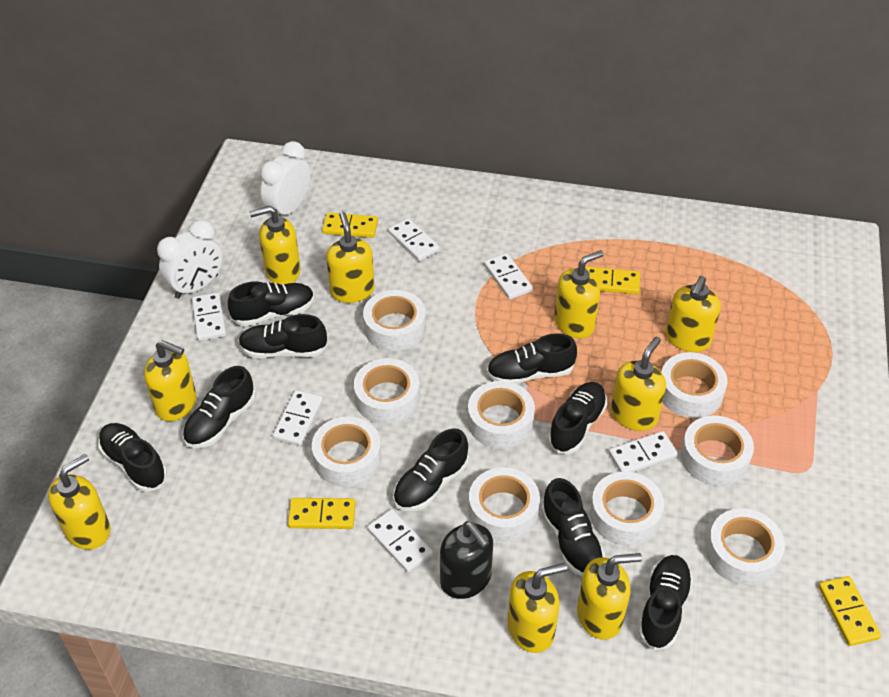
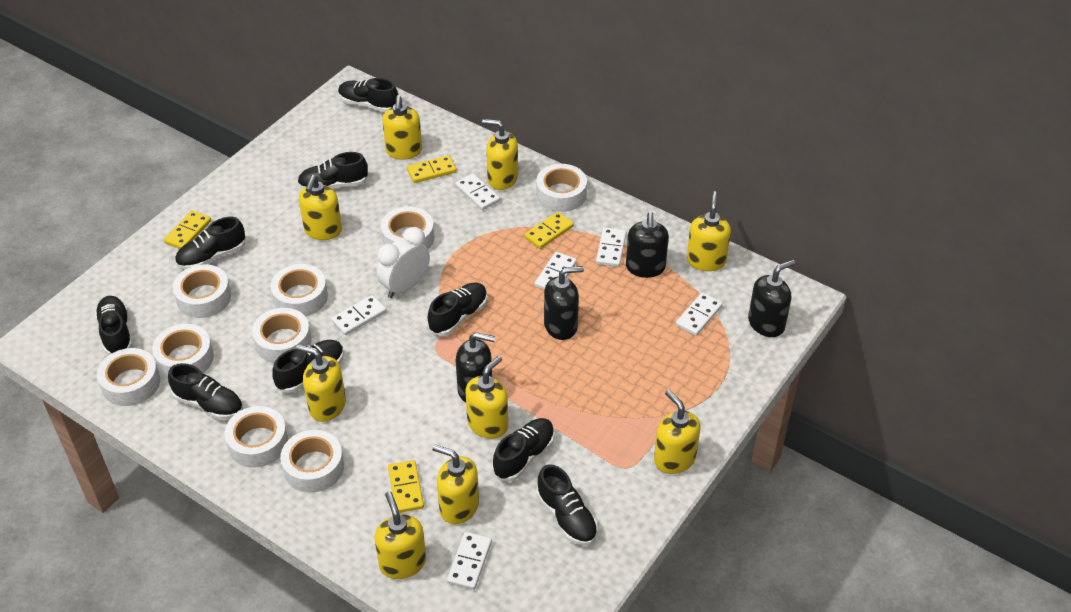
black soap dispenser: 1 -> 4
white clock: 2 -> 1

